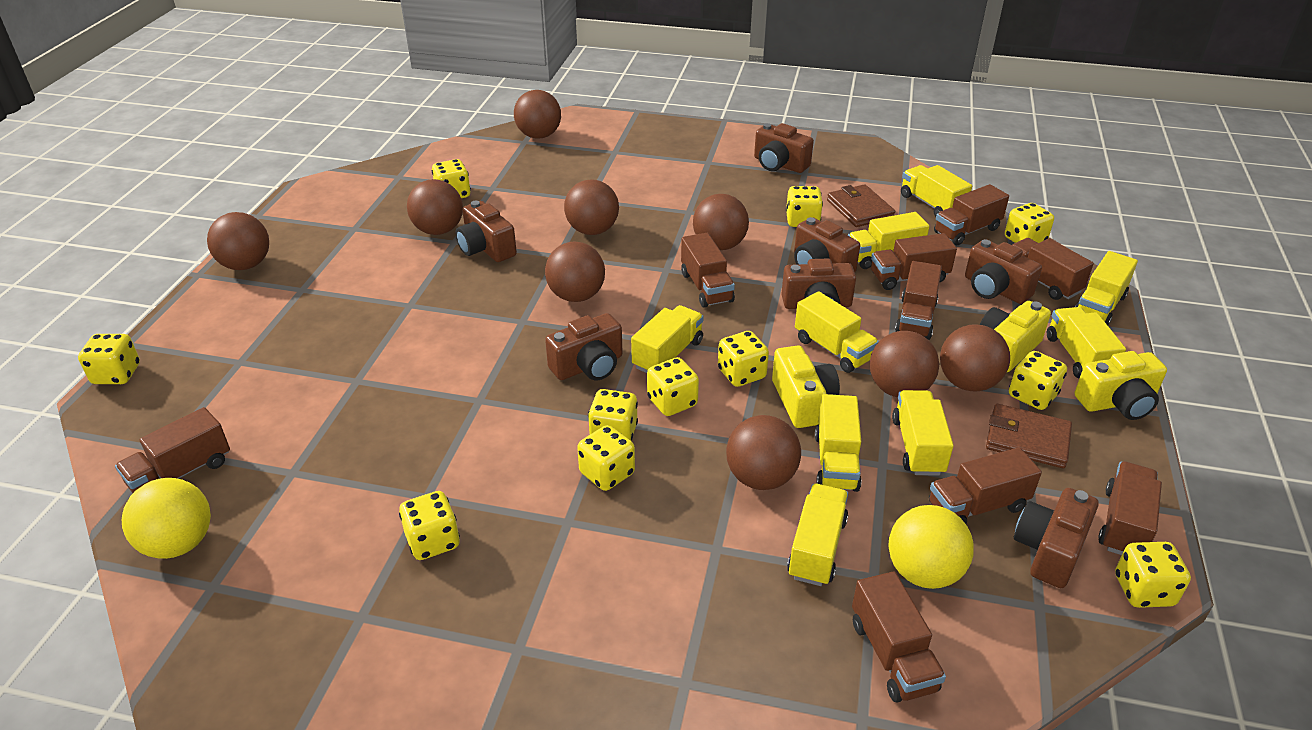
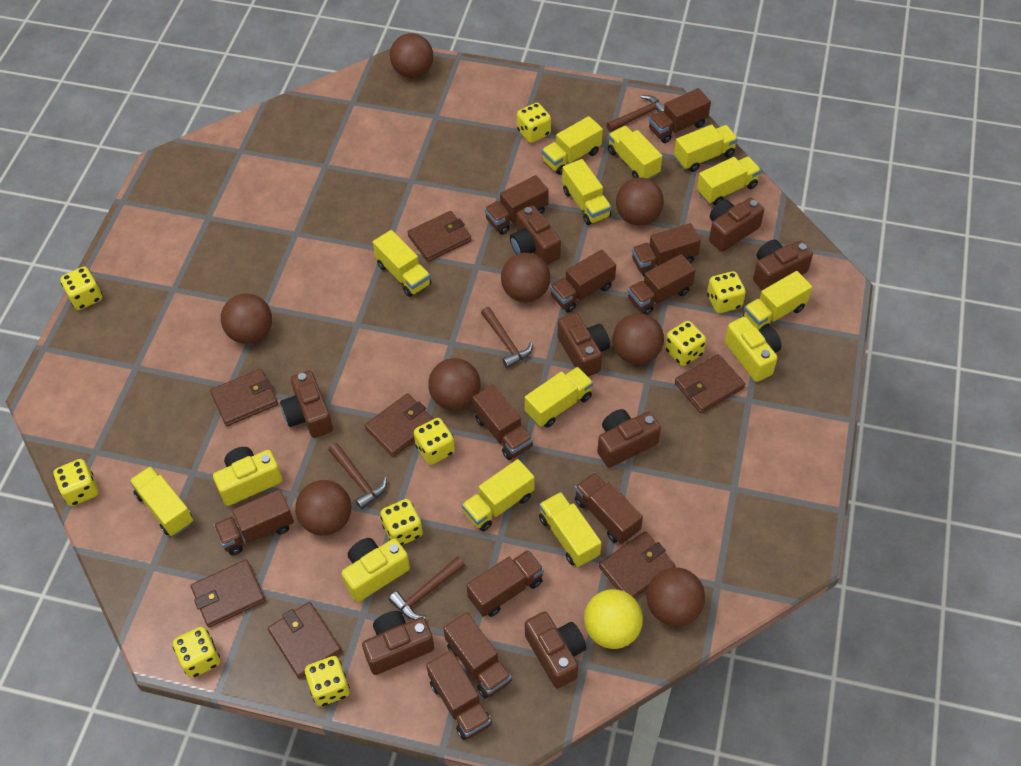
brown ball: 9 -> 8
brown camera: 7 -> 8
brown hammer: 0 -> 4
brown truck: 9 -> 11
brown wallet: 2 -> 7
yellow ball: 2 -> 1
yellow dice: 11 -> 9
yellow truck: 9 -> 11

